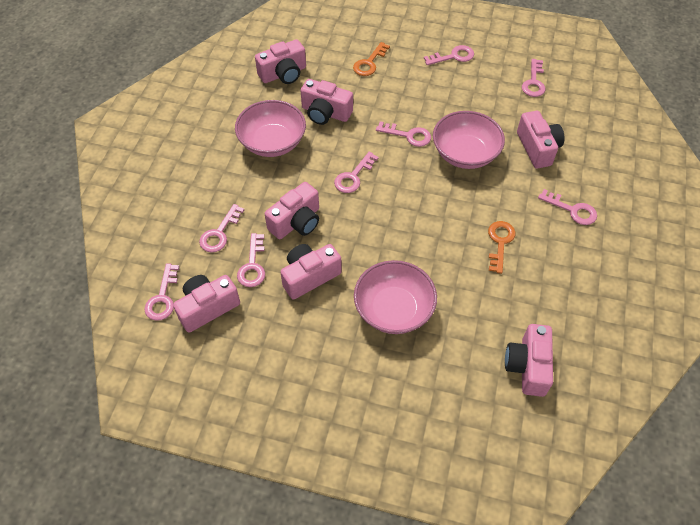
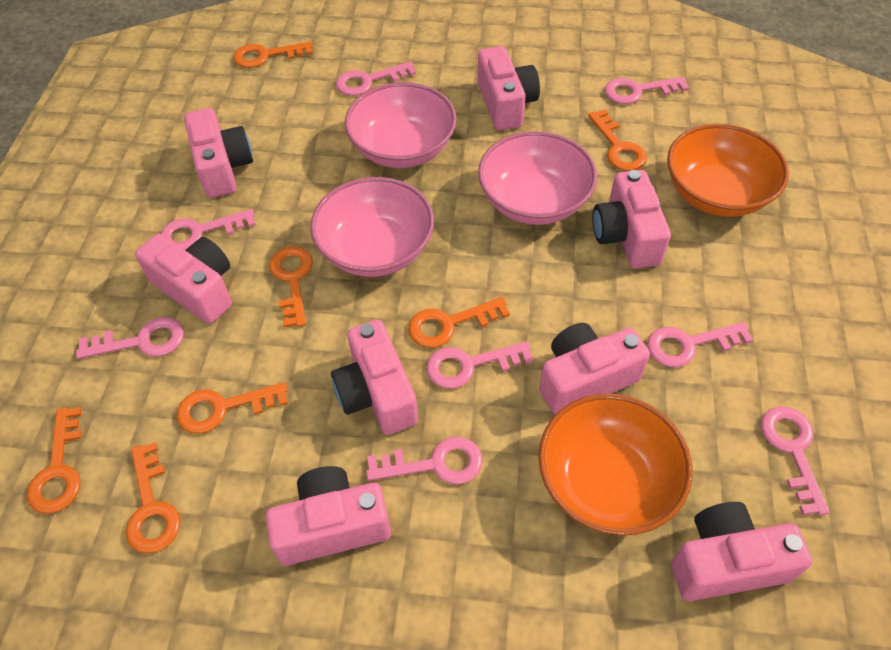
orange bowl: 0 -> 2
orange key: 2 -> 7
pink camera: 7 -> 8

